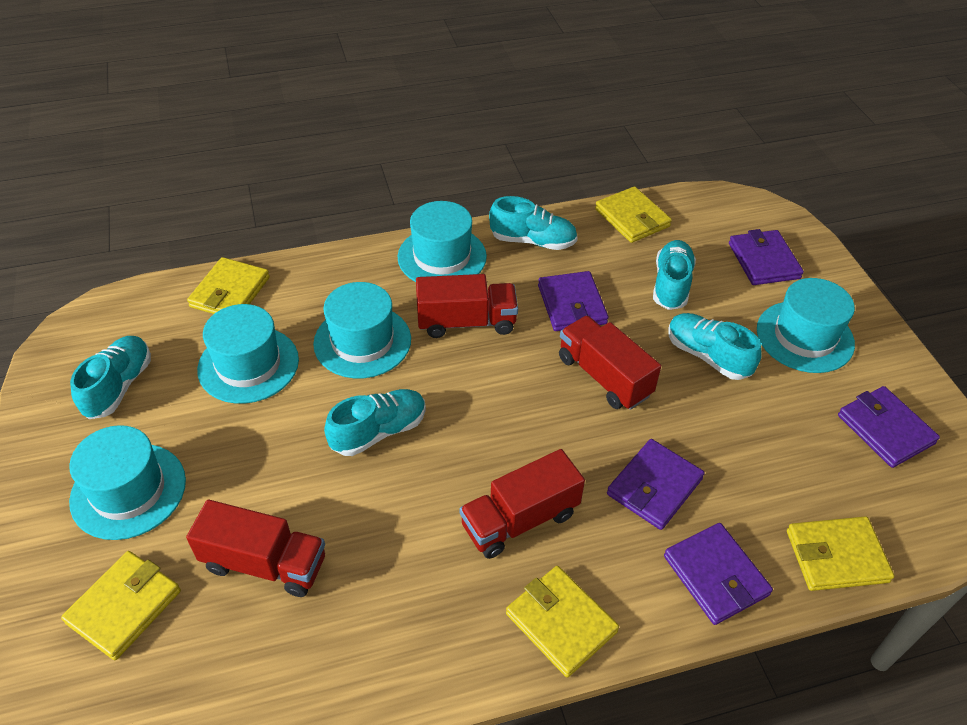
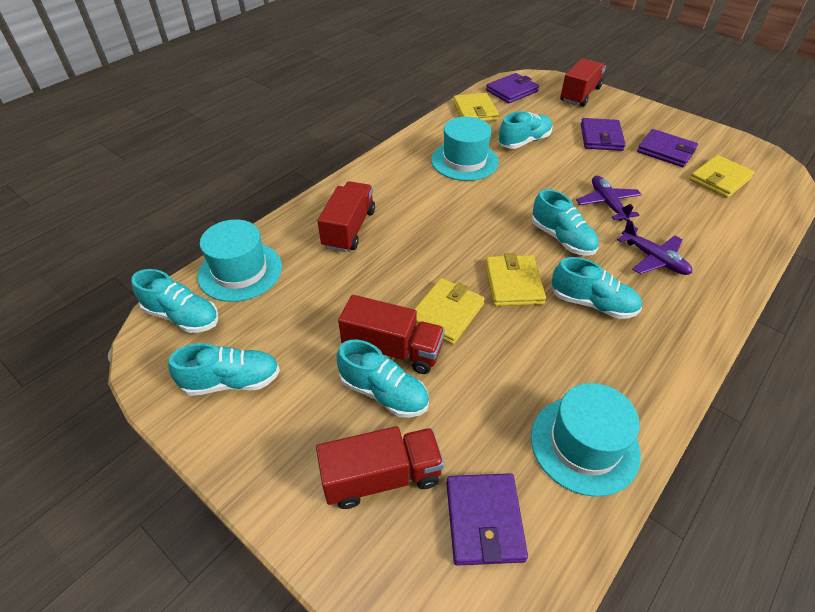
purple plane: 0 -> 2
purple wallet: 5 -> 4
turquoise hat: 5 -> 3
turquoise shoe: 5 -> 6
yellow wallet: 5 -> 4

